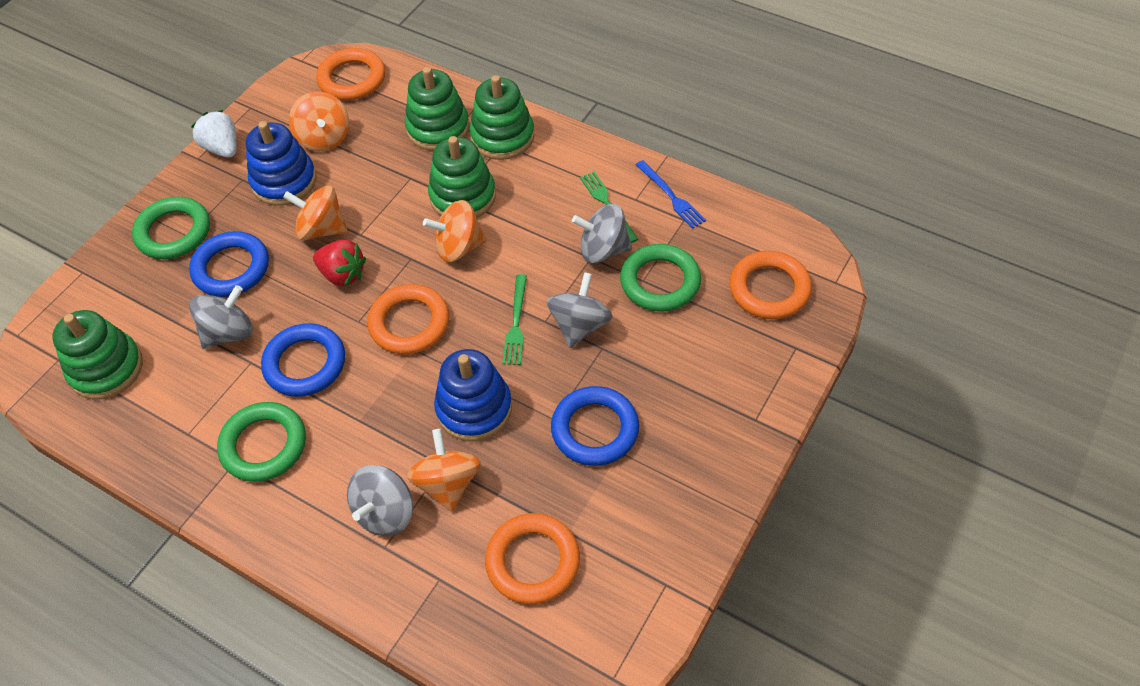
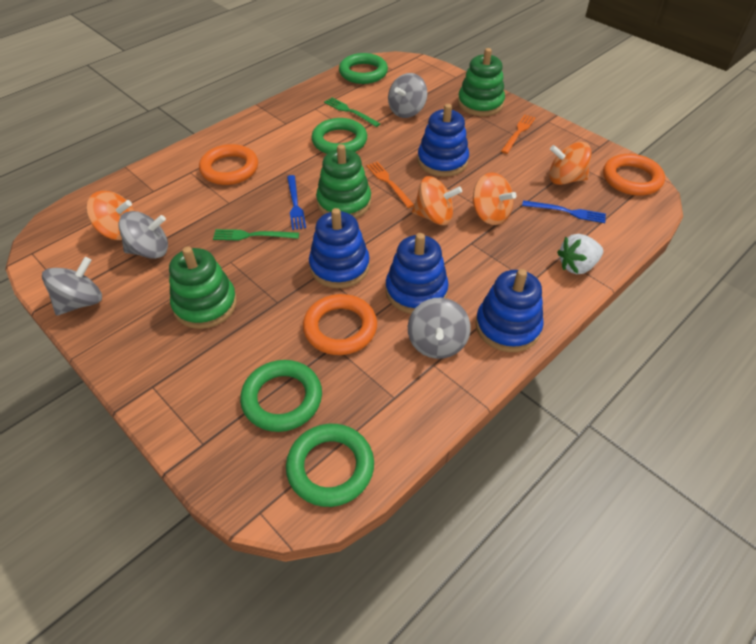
blue fork: 1 -> 2
blue ring: 3 -> 0
blue stacking toy: 2 -> 4
green ring: 3 -> 4
green stacking toy: 4 -> 3
orange fork: 0 -> 2
orange ring: 4 -> 3
red strawberry: 1 -> 0

